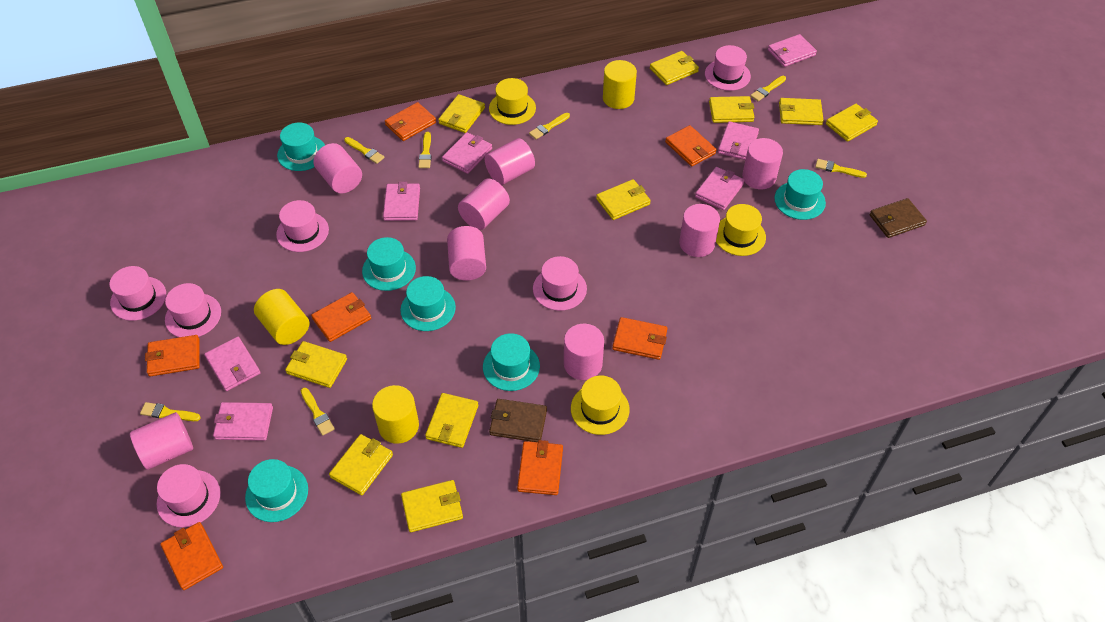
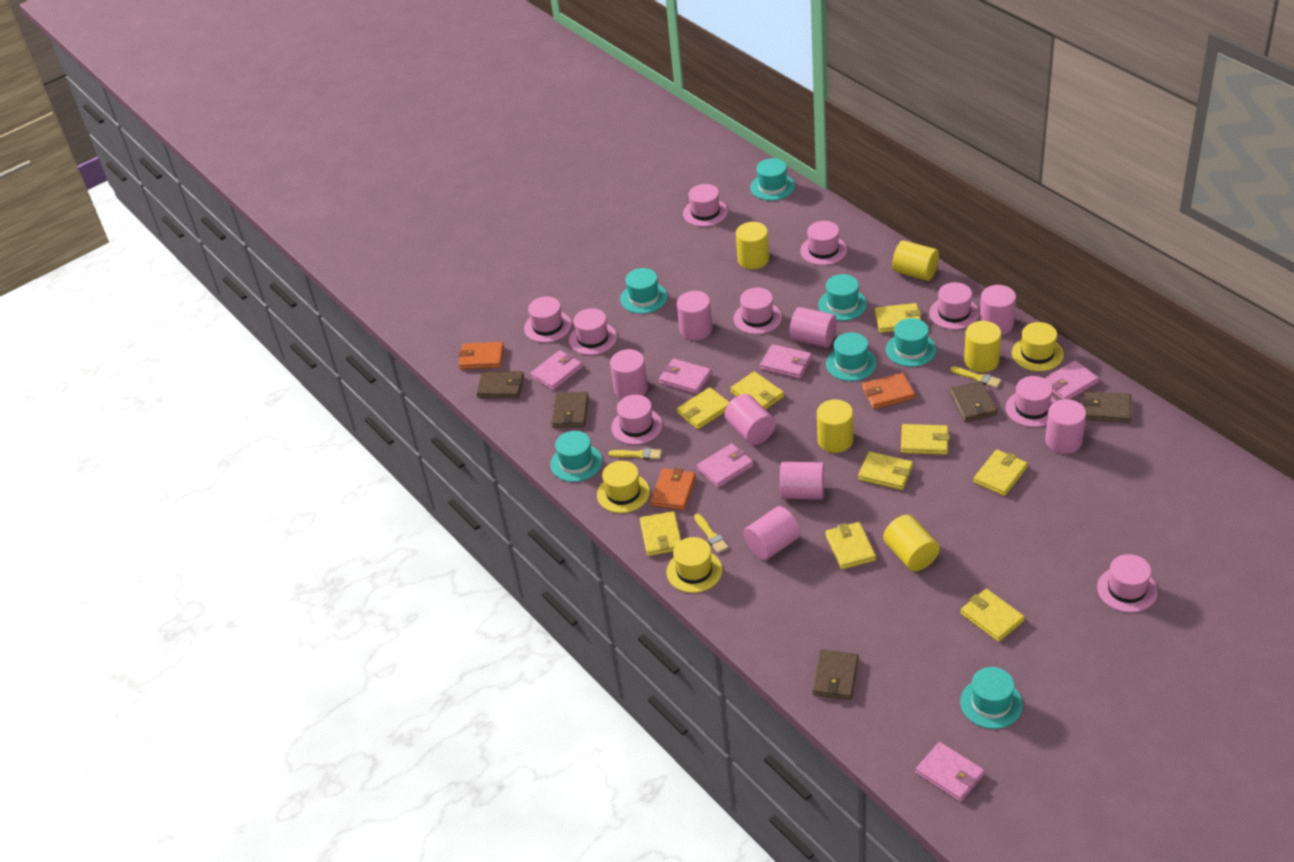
brown wallet: 2 -> 5
orange wallet: 7 -> 3
pink hat: 6 -> 9
pink wallet: 7 -> 6
turquoise hat: 6 -> 7
yellow brush: 7 -> 3
yellow cylinder: 3 -> 5
yellow wallet: 10 -> 9

